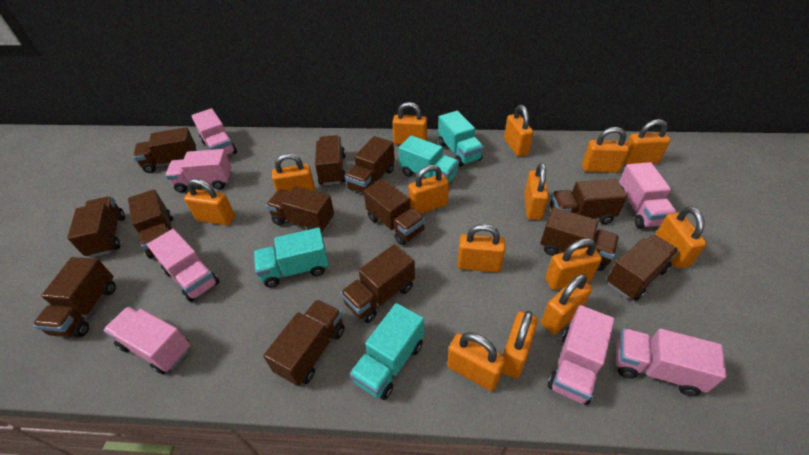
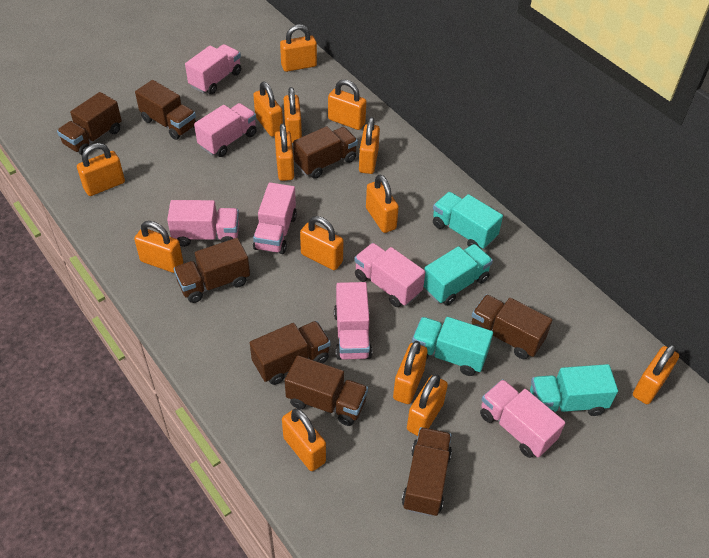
brown truck: 13 -> 8

